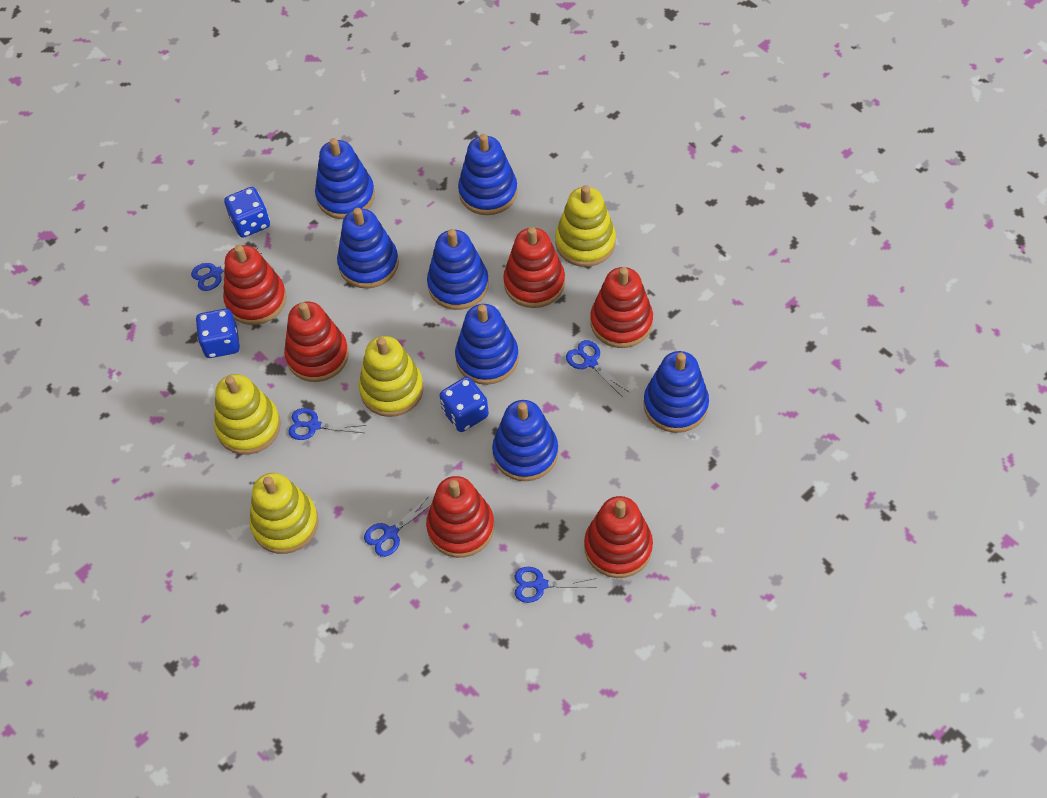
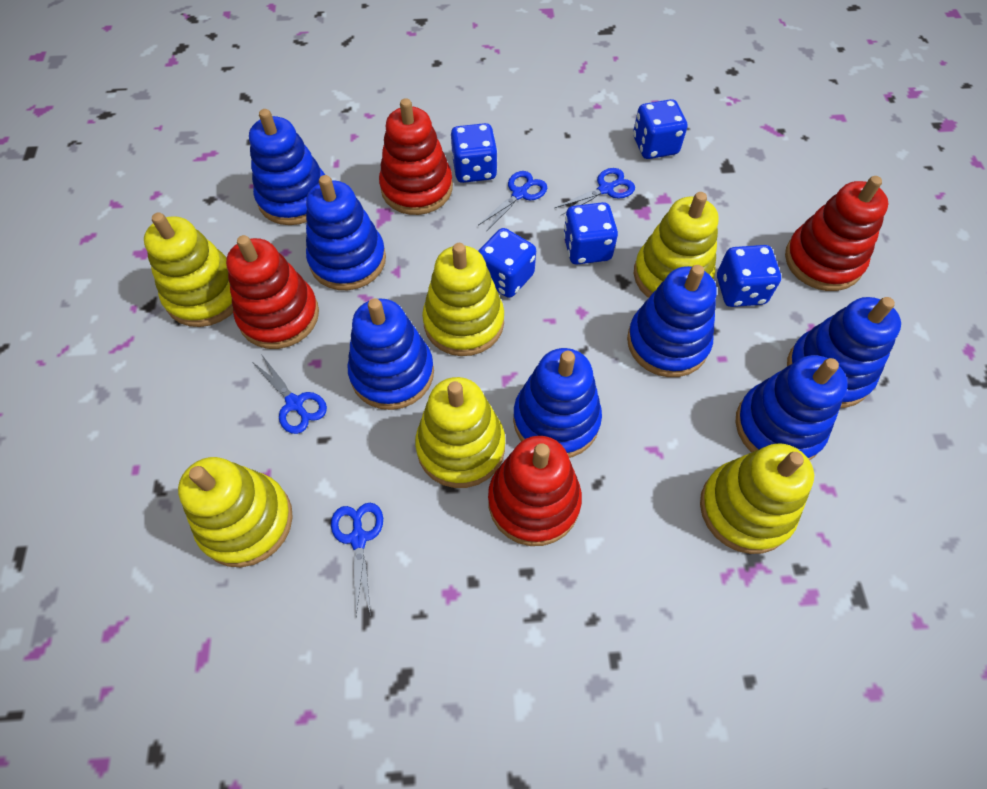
blue dice: 3 -> 5
blue scissors: 5 -> 4
red stacking toy: 6 -> 4
yellow stacking toy: 4 -> 6

